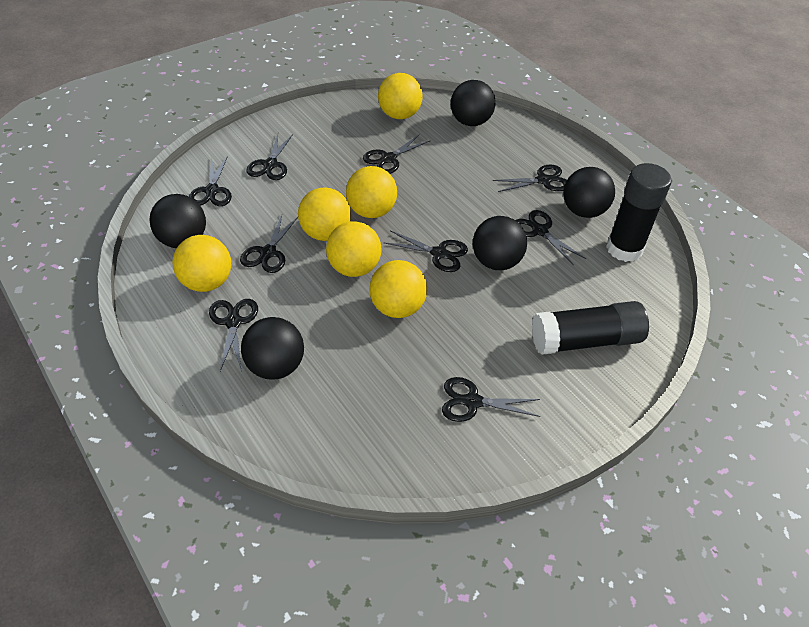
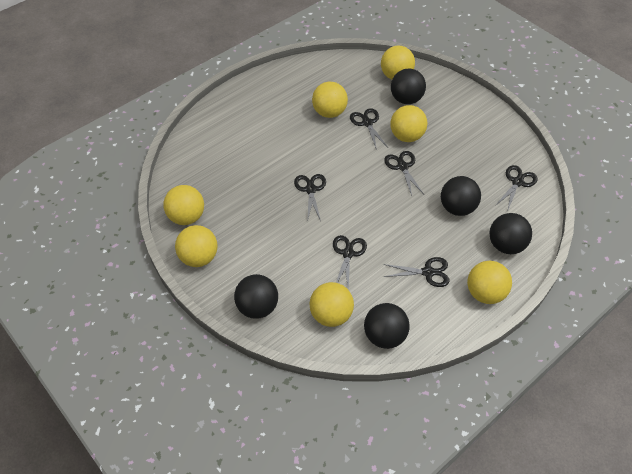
black glue stick: 2 -> 0
black scissors: 9 -> 6
yellow ball: 6 -> 7

